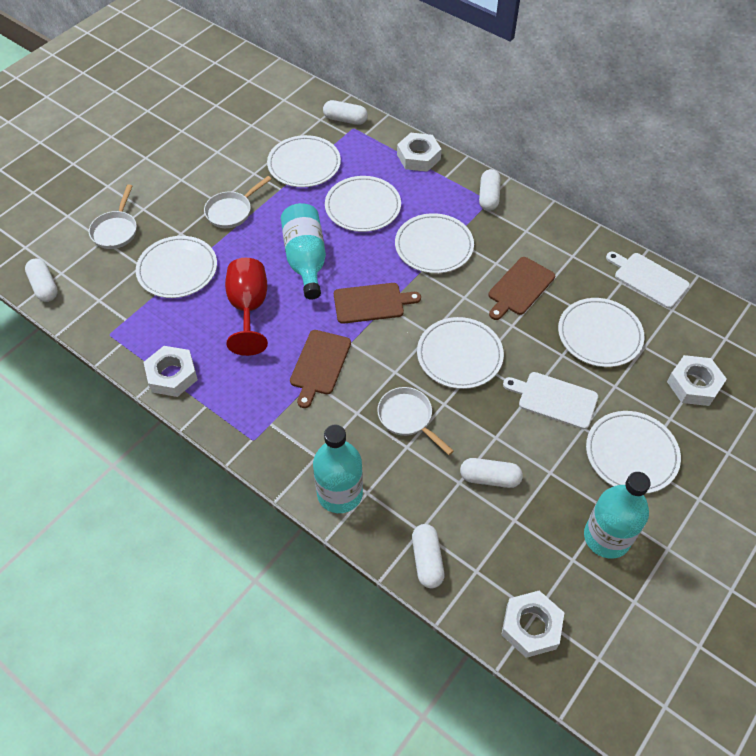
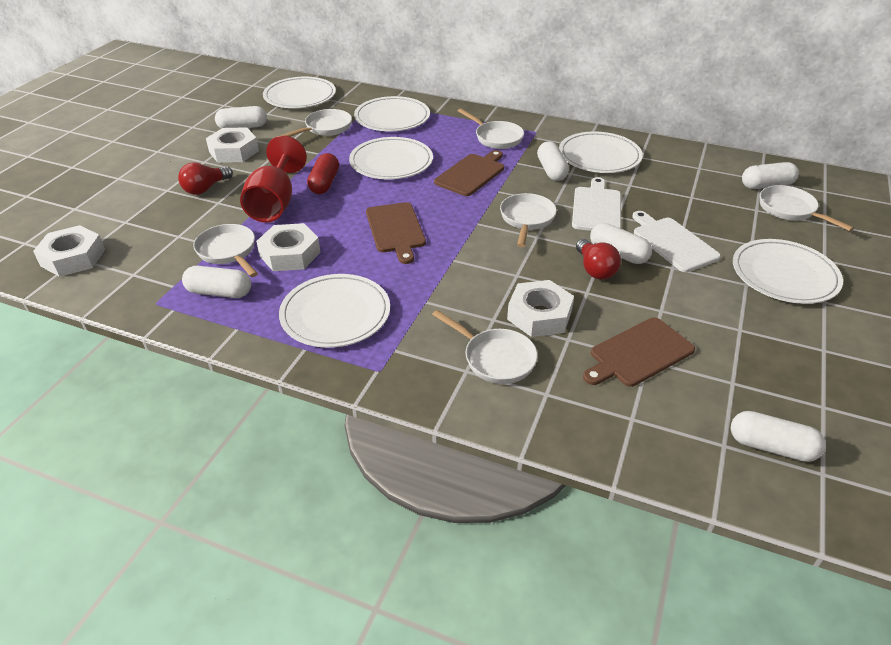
red capsule: 0 -> 1
red light bulb: 0 -> 2
turquoise bottle: 3 -> 0
white capsule: 5 -> 6
white pan: 3 -> 6
white plate: 7 -> 6

